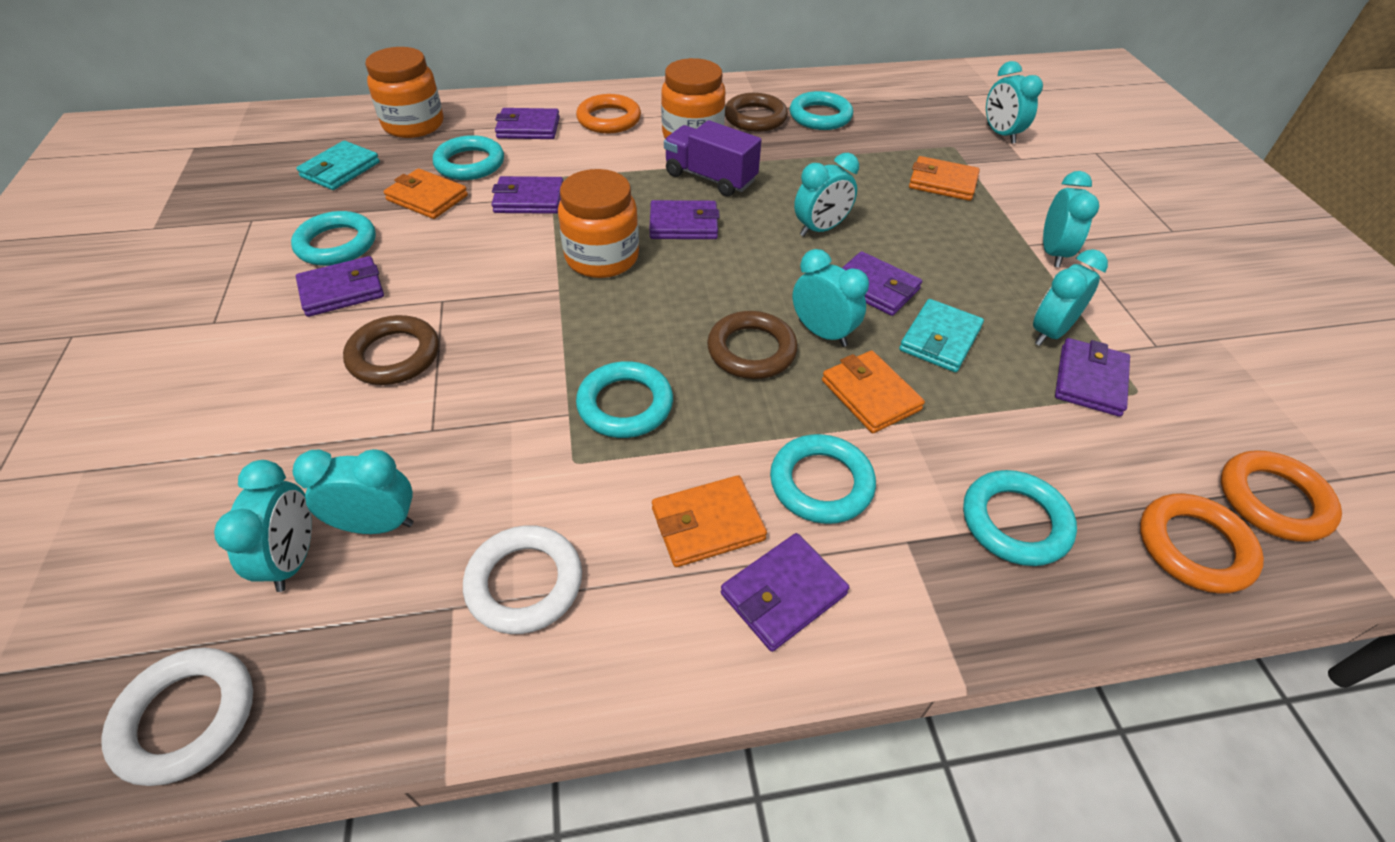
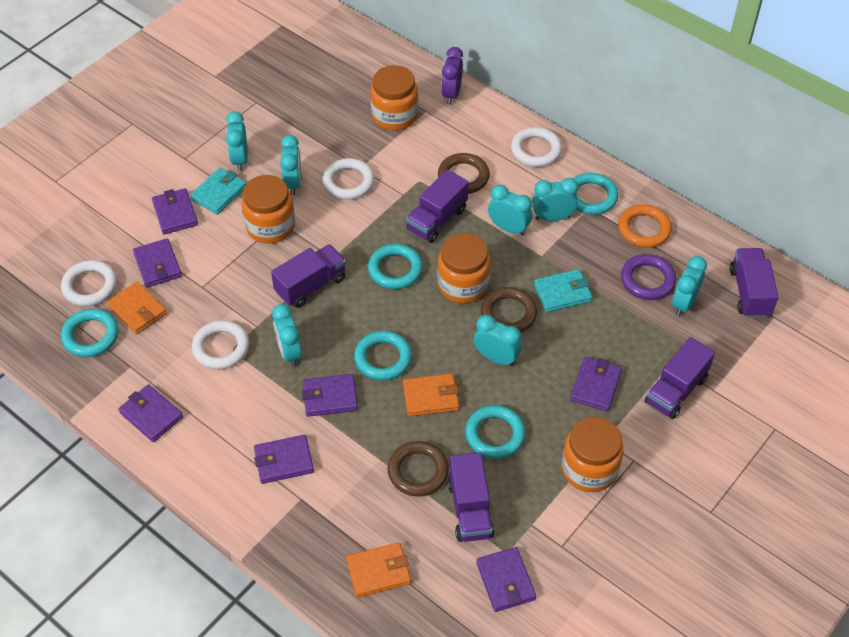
orange jar: 3 -> 4
orange ring: 3 -> 1
orange wallet: 4 -> 3
purple clock: 0 -> 1
purple ring: 0 -> 1
purple truck: 1 -> 5
turquoise ring: 6 -> 5
white ring: 2 -> 4

